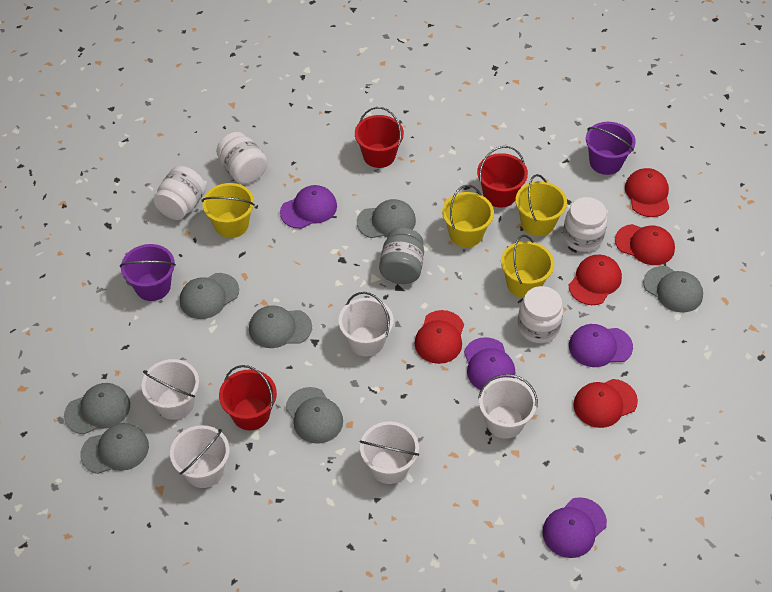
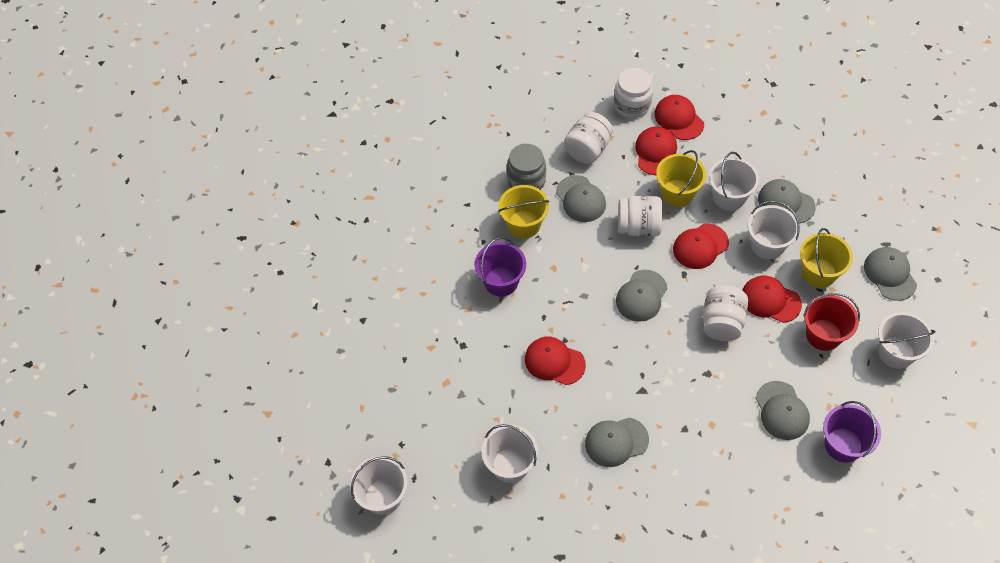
grey cap: 7 -> 6
purple cap: 4 -> 0
red bucket: 3 -> 1
yellow bucket: 4 -> 3

